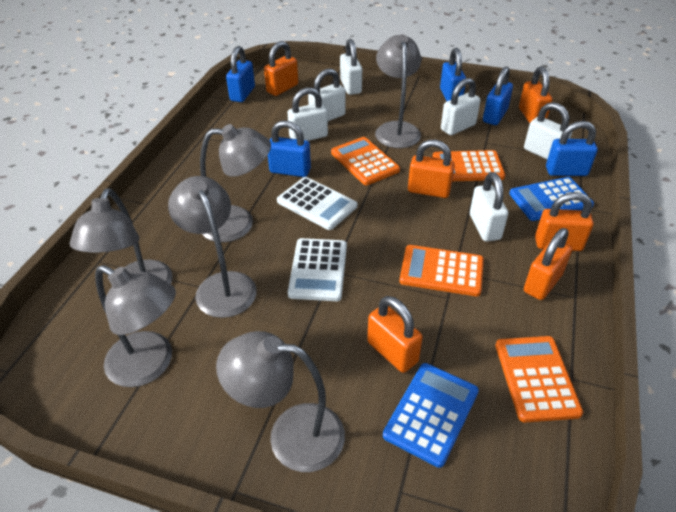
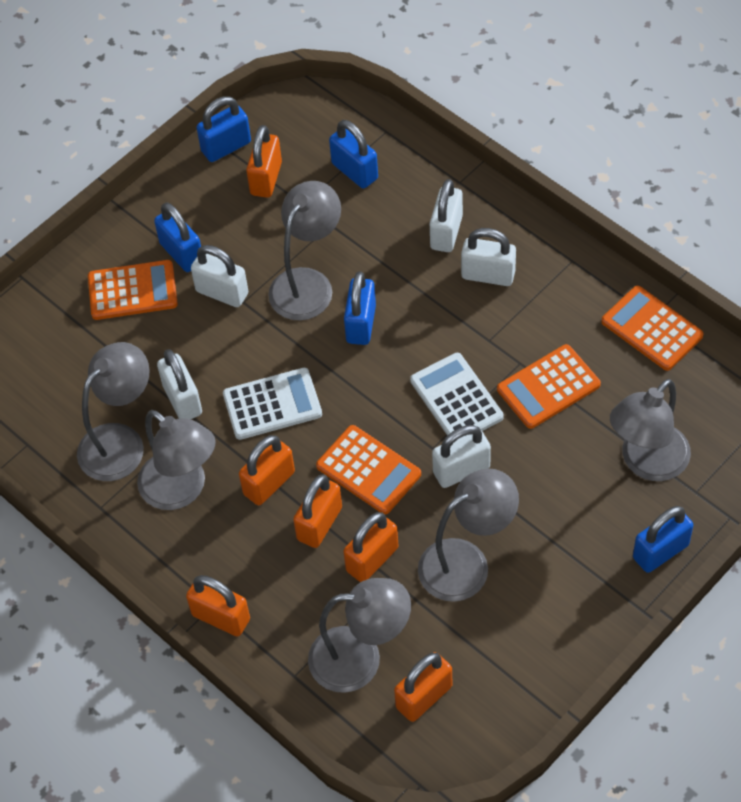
blue calculator: 2 -> 0
white padlock: 6 -> 5

